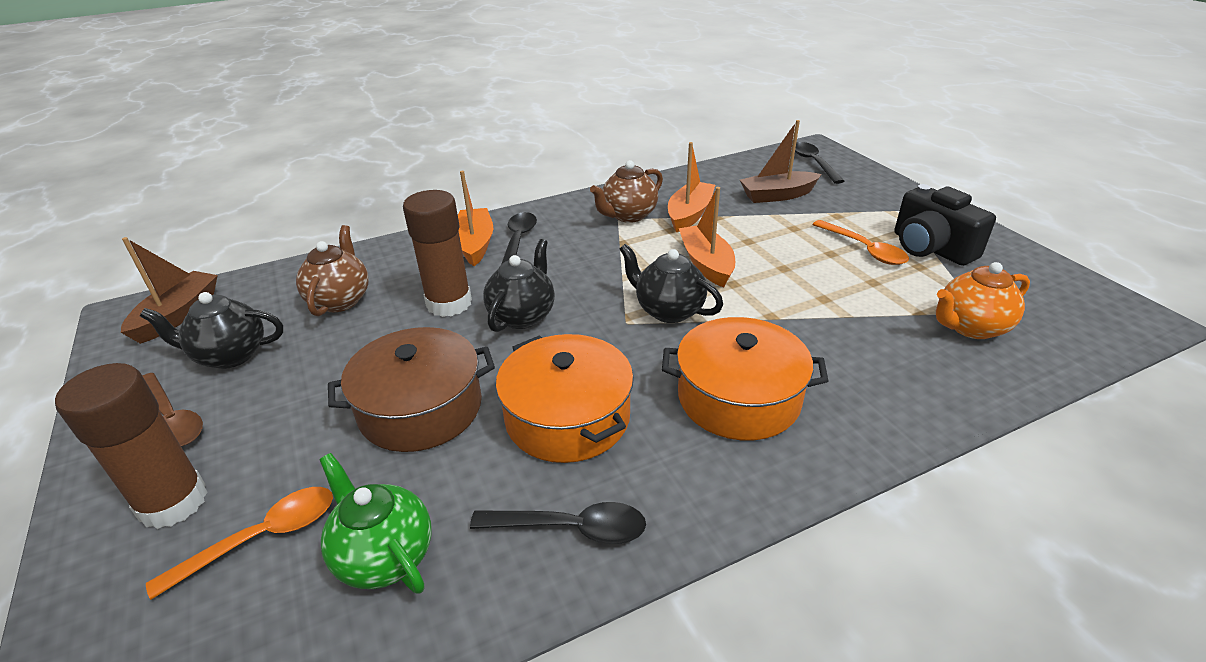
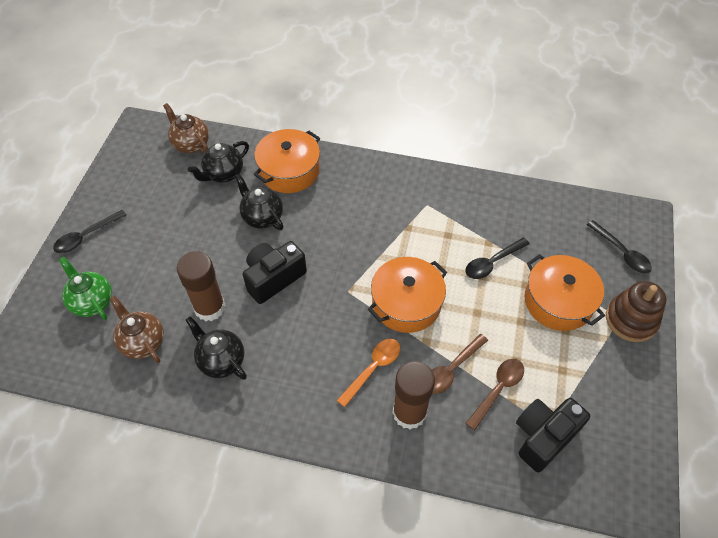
black camera: 1 -> 2
brown boat: 2 -> 0
brown pot: 1 -> 0
brown spoon: 1 -> 2
brown stacking toy: 0 -> 1
orange boat: 3 -> 0
orange pot: 2 -> 3
orange spoon: 2 -> 1
orange teapot: 1 -> 0

